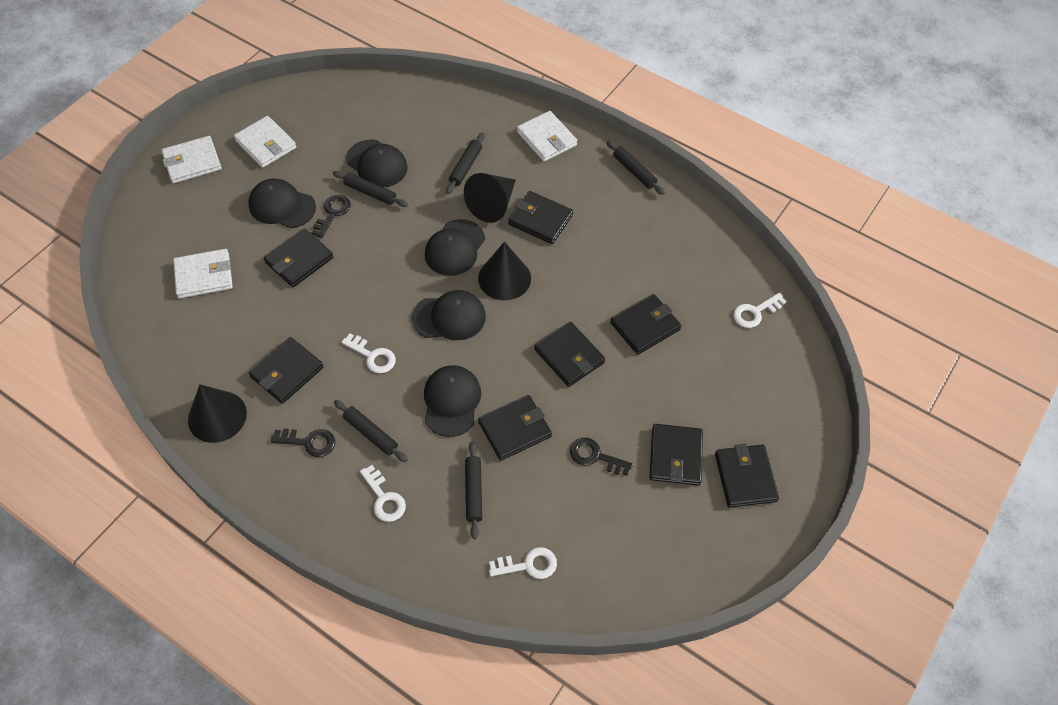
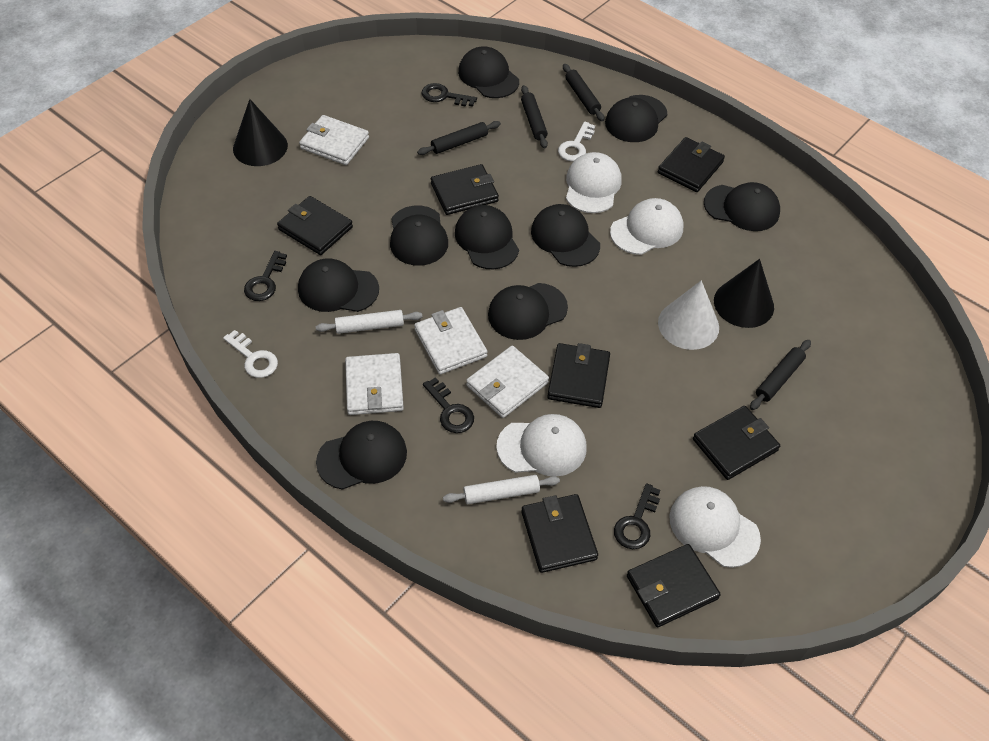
black cap: 5 -> 9
black cone: 3 -> 2
black key: 3 -> 4
black rolling pin: 5 -> 4
black wallet: 8 -> 7
white cap: 0 -> 4
white cone: 0 -> 1
white key: 4 -> 2
white rolling pin: 0 -> 2

